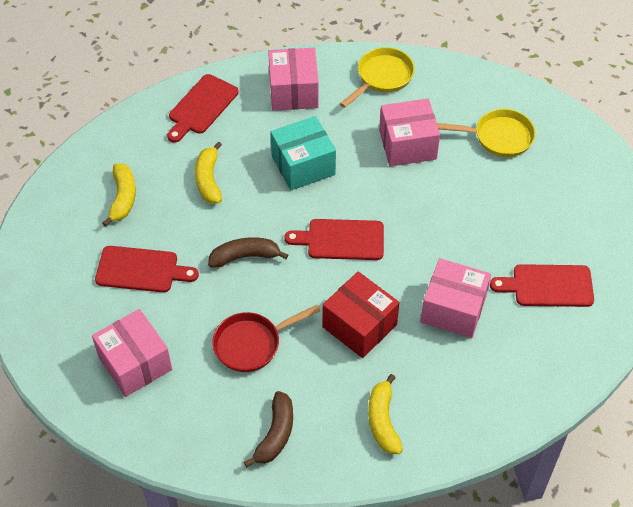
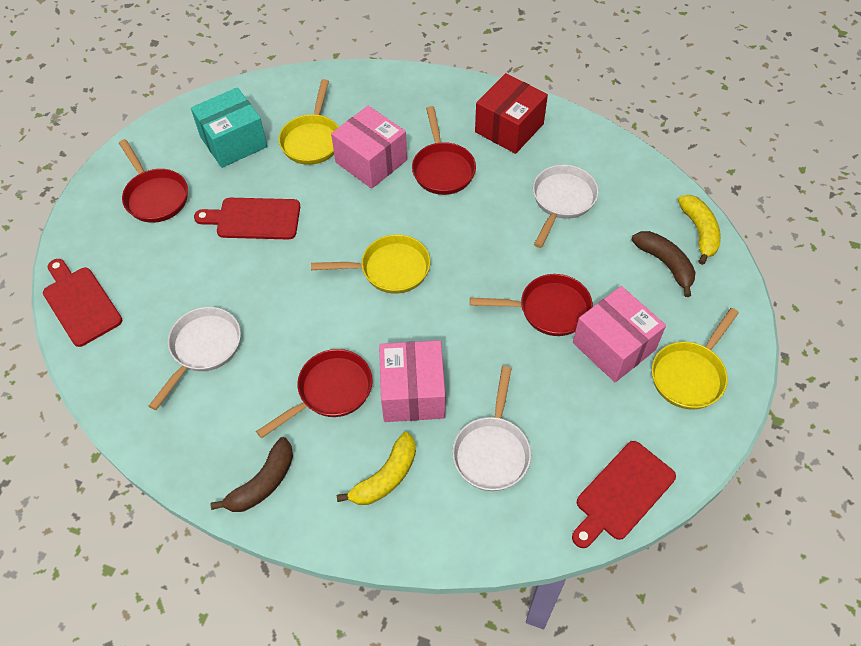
pink box: 4 -> 3
red cutting board: 4 -> 3
red pan: 1 -> 4
white pan: 0 -> 3
yellow banana: 3 -> 2
yellow pan: 2 -> 3

